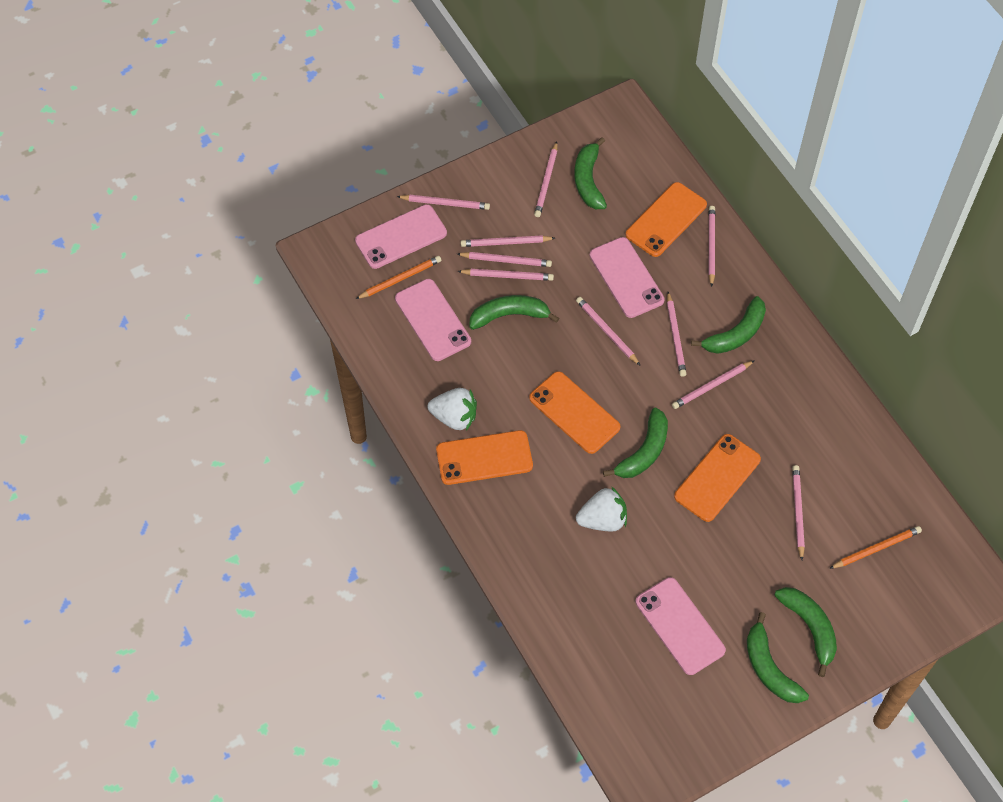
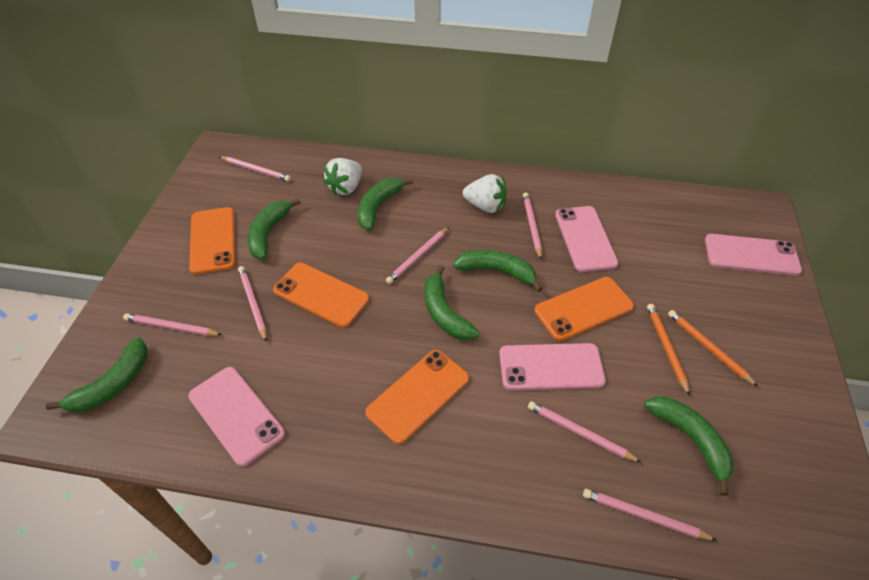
pink pencil: 10 -> 7

